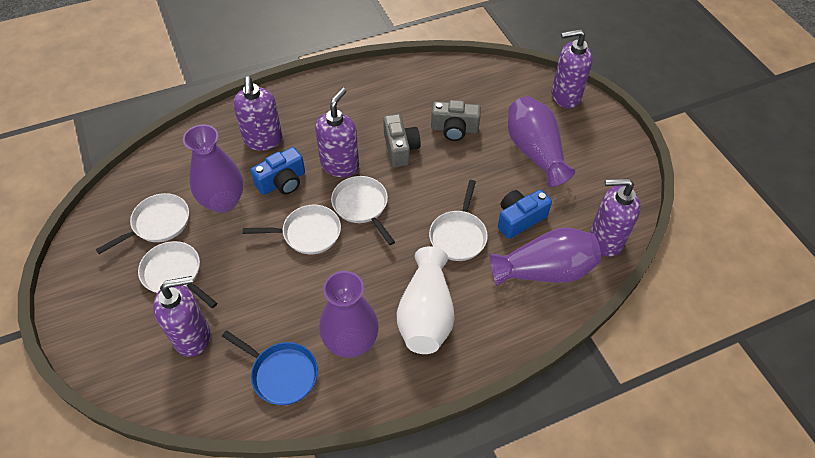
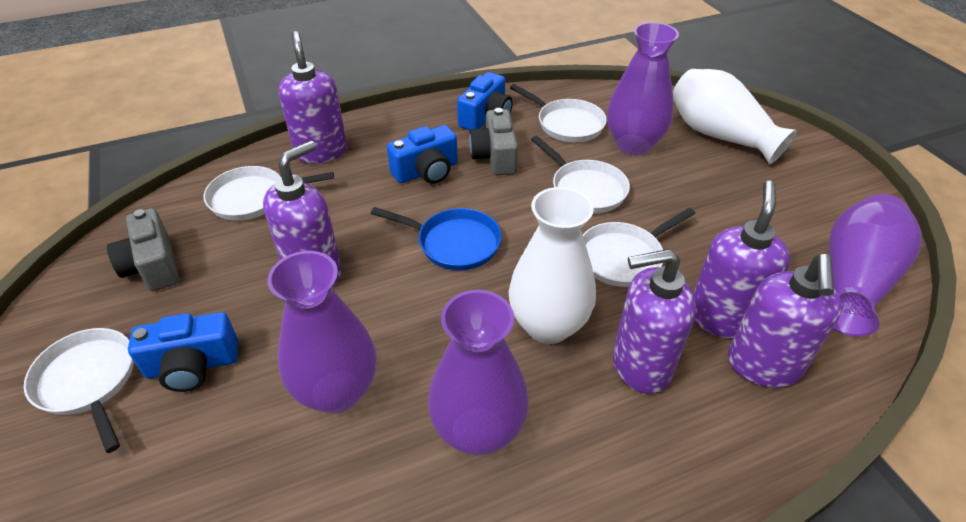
blue camera: 2 -> 3
white vase: 1 -> 2

